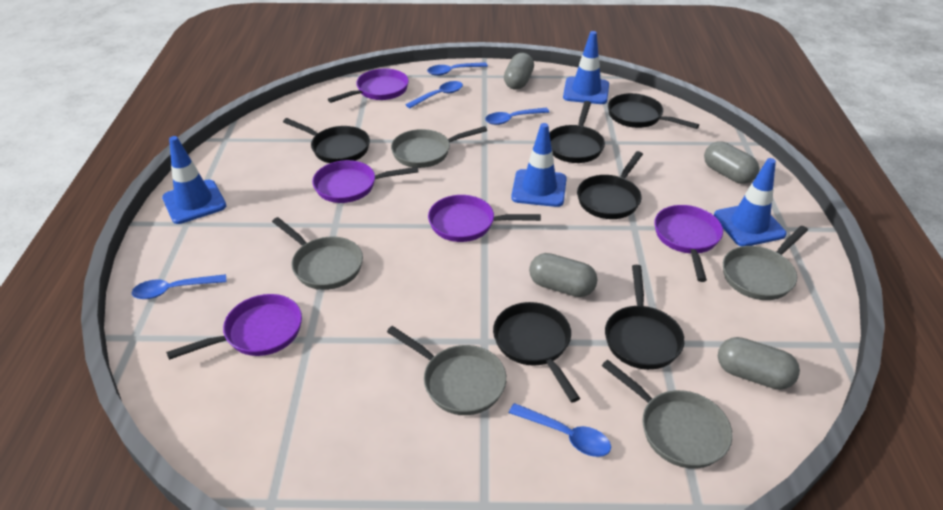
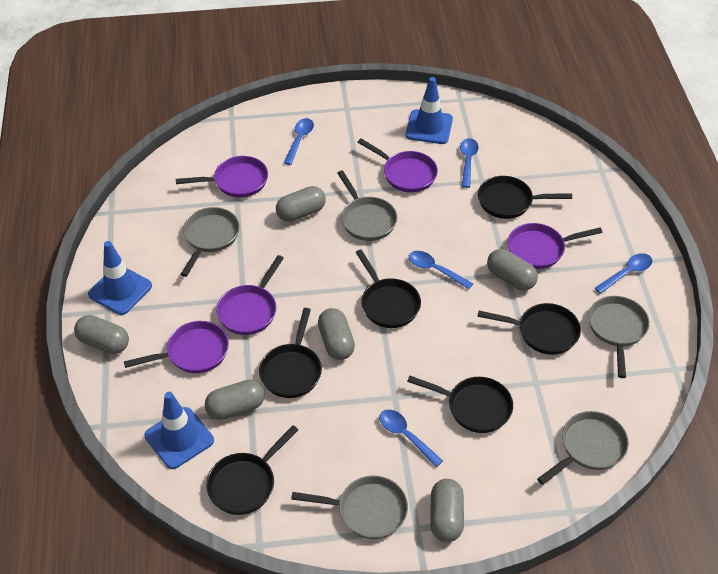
blue traffic cone: 4 -> 3
grey capsule: 4 -> 6

